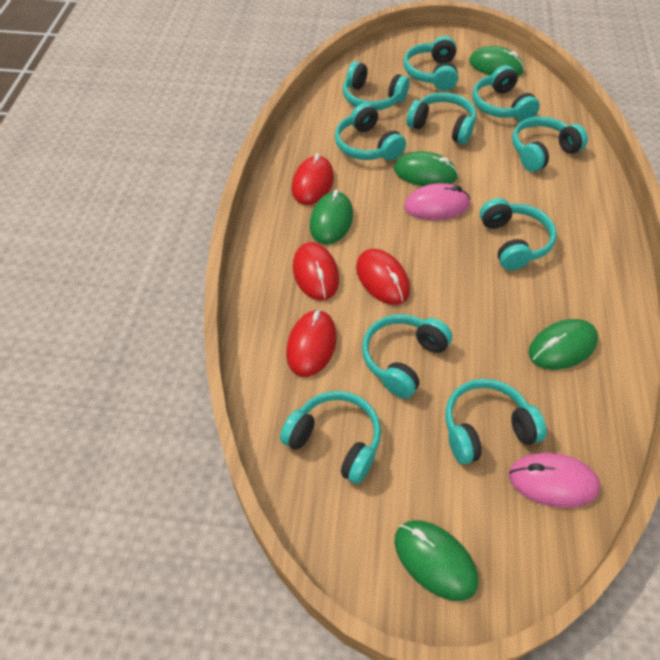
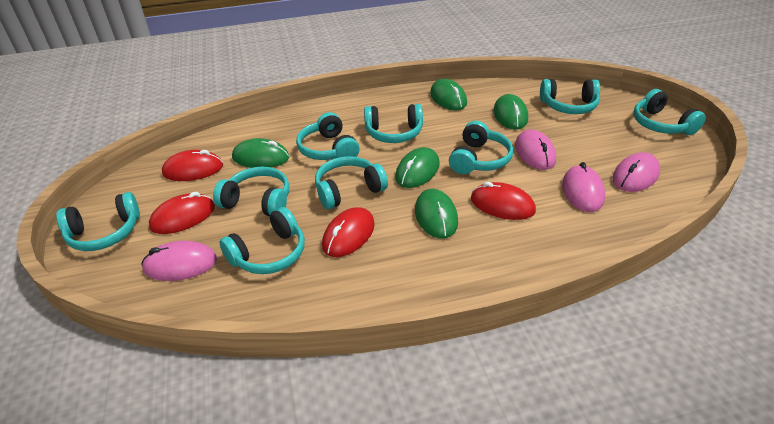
pink mouse: 2 -> 4
turquoise headphones: 10 -> 9

